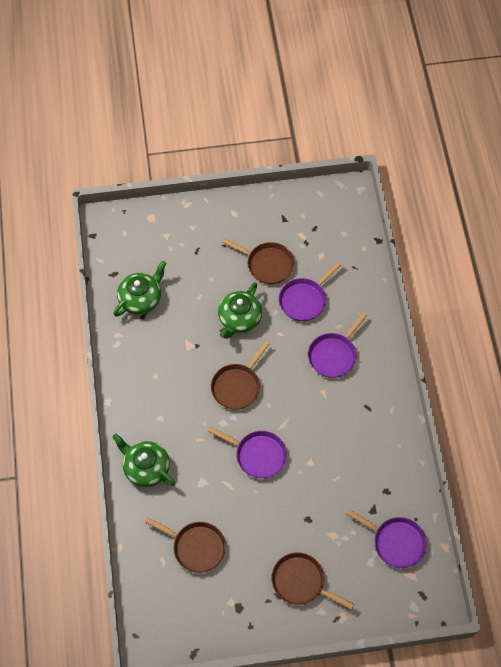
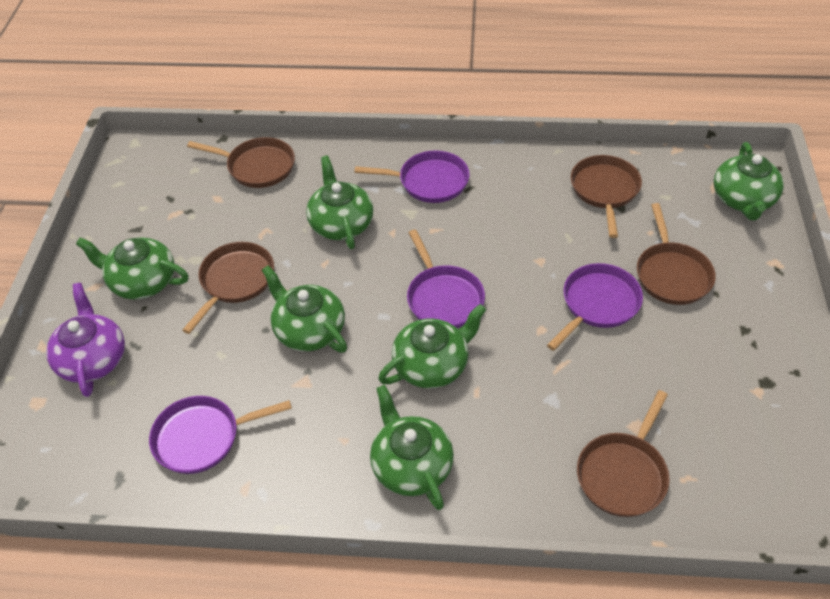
brown pan: 4 -> 5
green teapot: 3 -> 6
purple teapot: 0 -> 1

